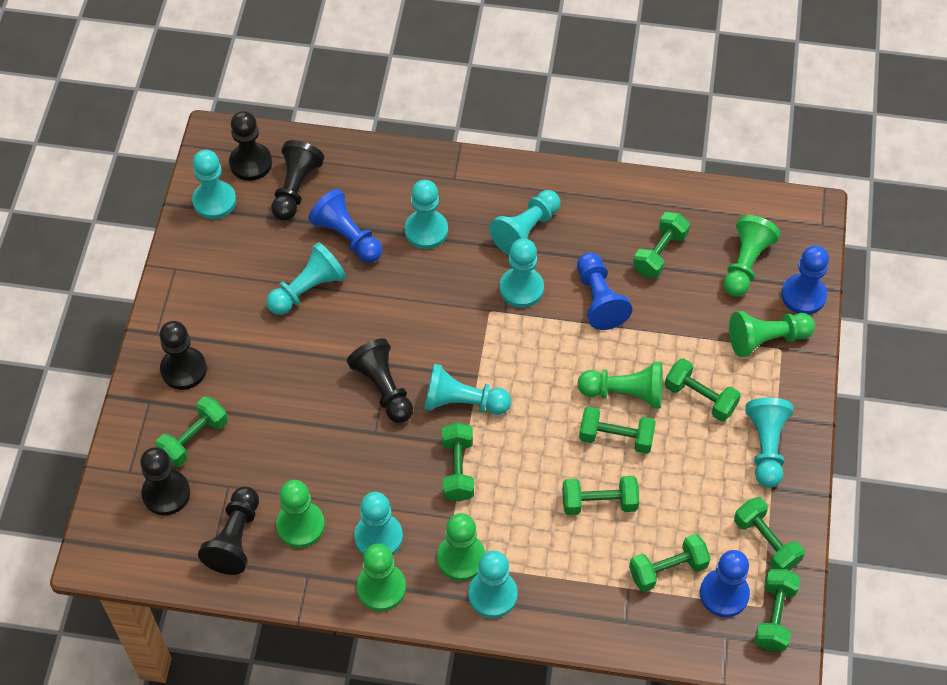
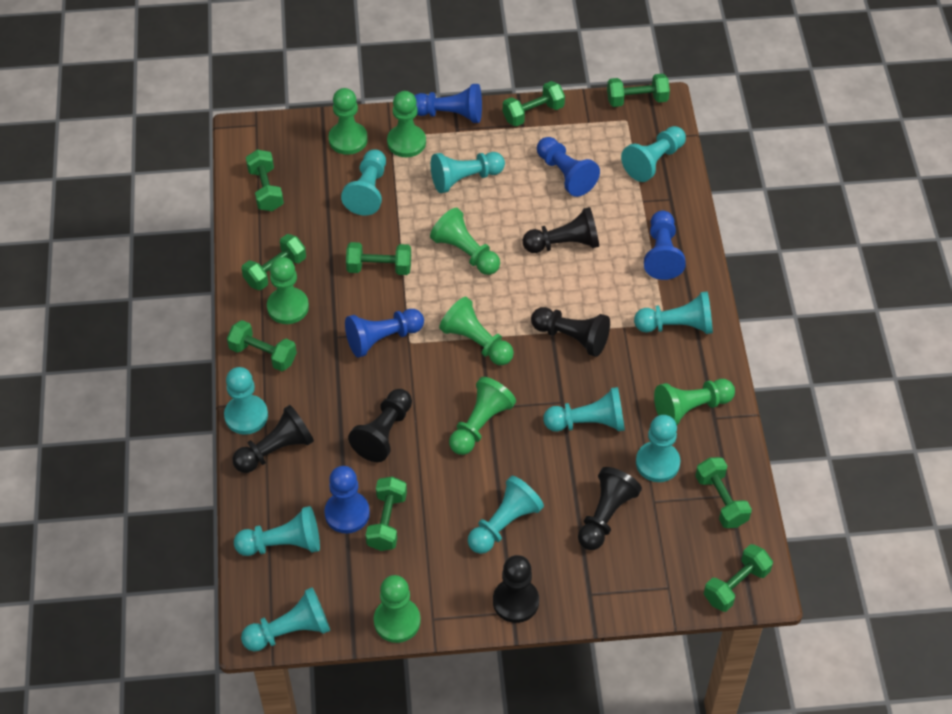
blue pawn: 4 -> 5
green pawn: 6 -> 8
turquoise pawn: 9 -> 10

